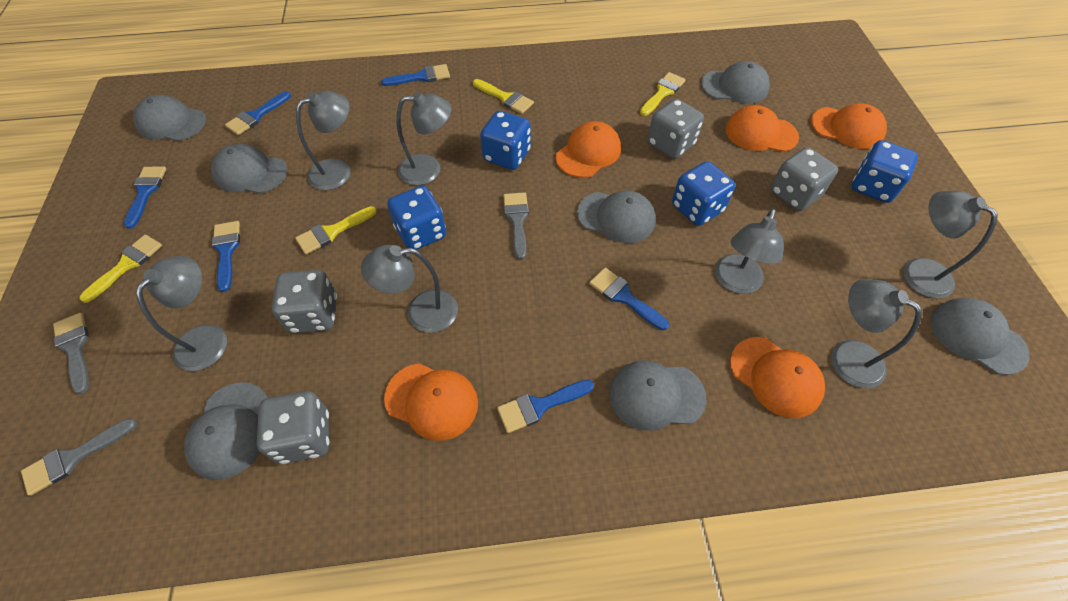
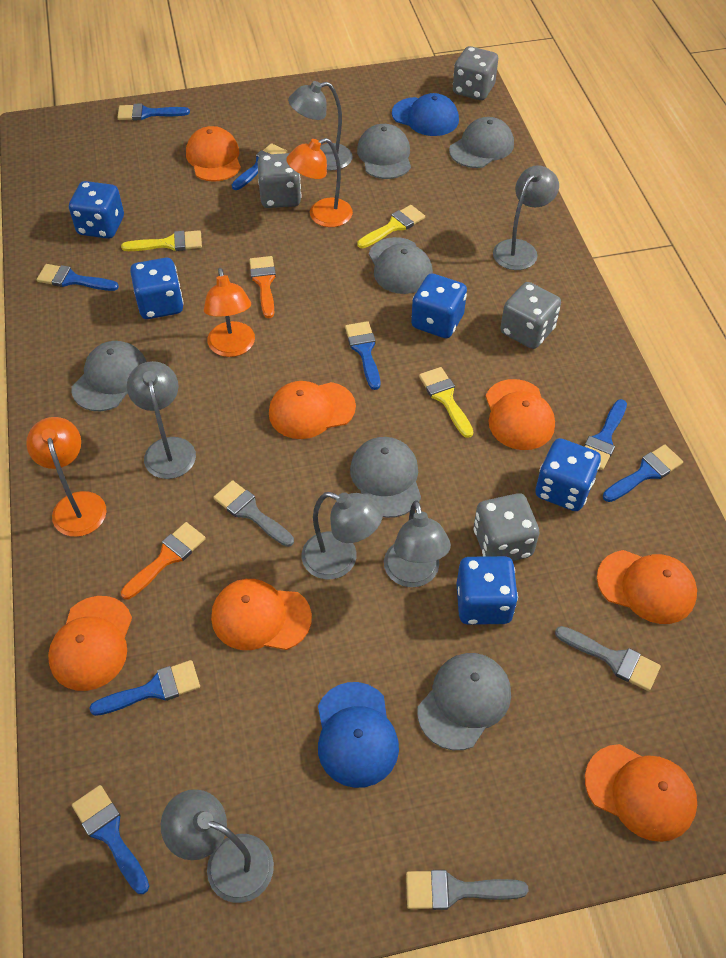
blue brush: 6 -> 8
blue cap: 0 -> 2
blue dice: 4 -> 5
grey cap: 7 -> 6
grey lamp: 7 -> 6
orange brush: 0 -> 2
orange cap: 5 -> 7
orange lamp: 0 -> 3
yellow brush: 4 -> 3

